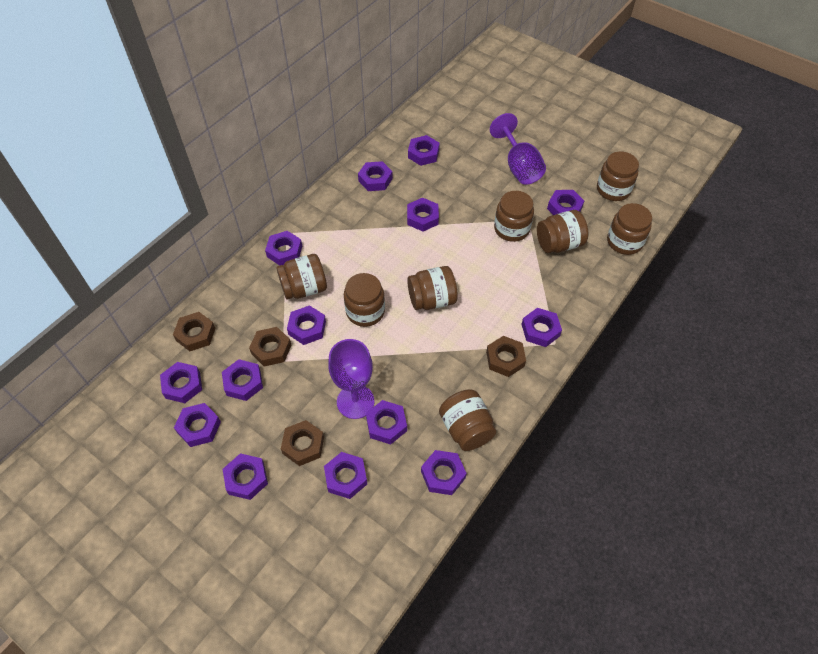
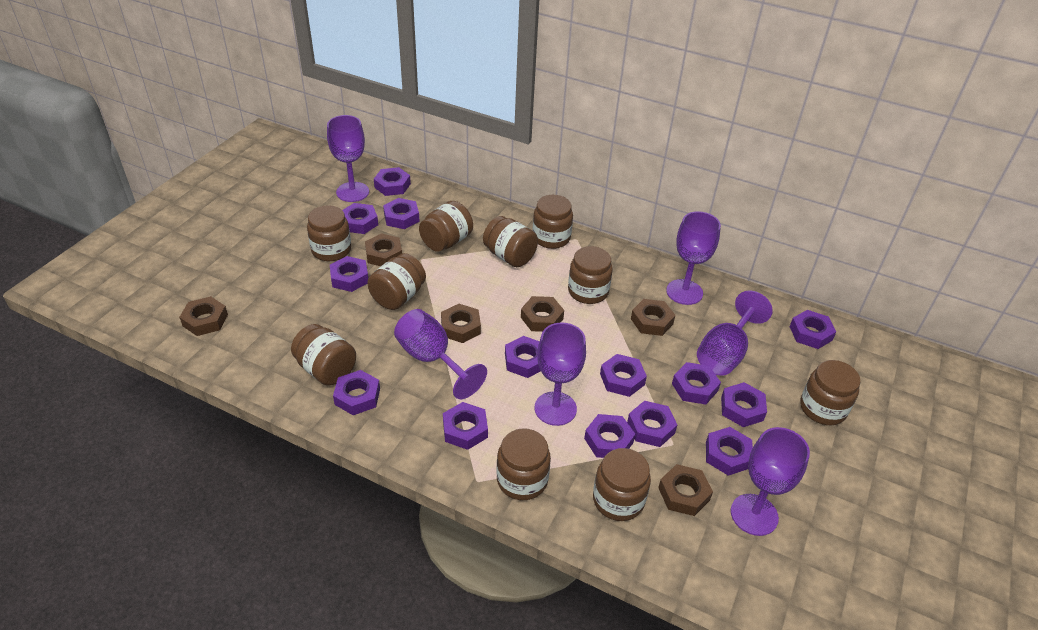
brown jar: 8 -> 10
brown nut: 4 -> 6
purple goblet: 2 -> 6

